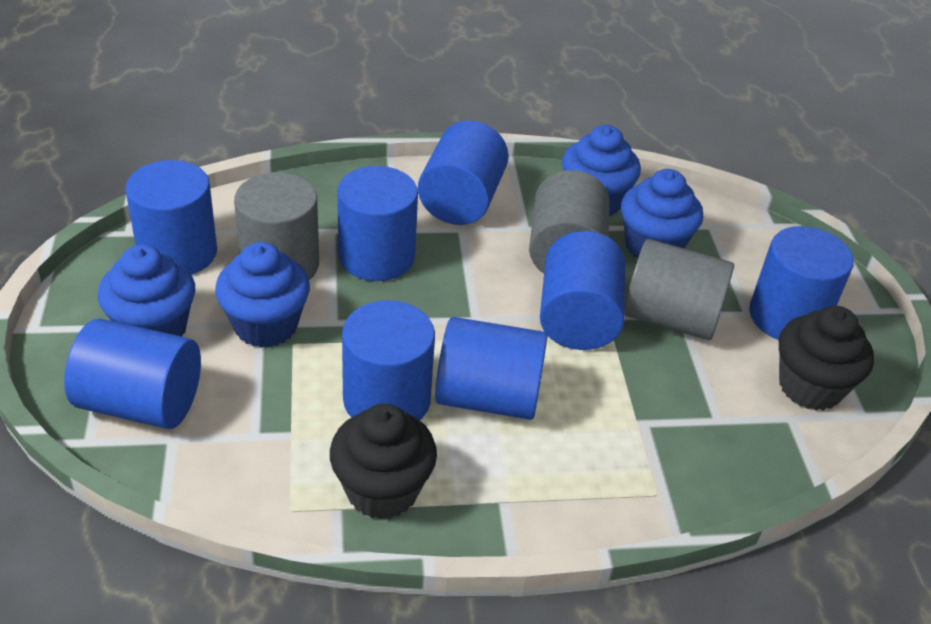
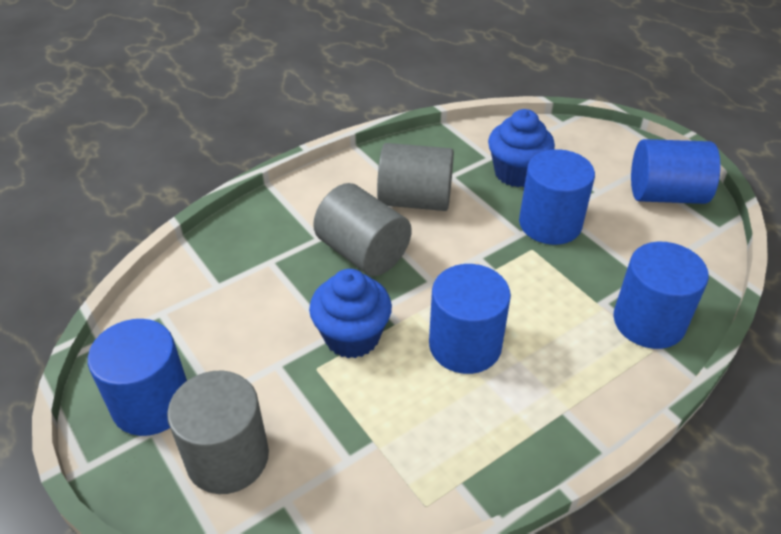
black cupcake: 2 -> 0
blue cupcake: 4 -> 2
blue cylinder: 8 -> 5

